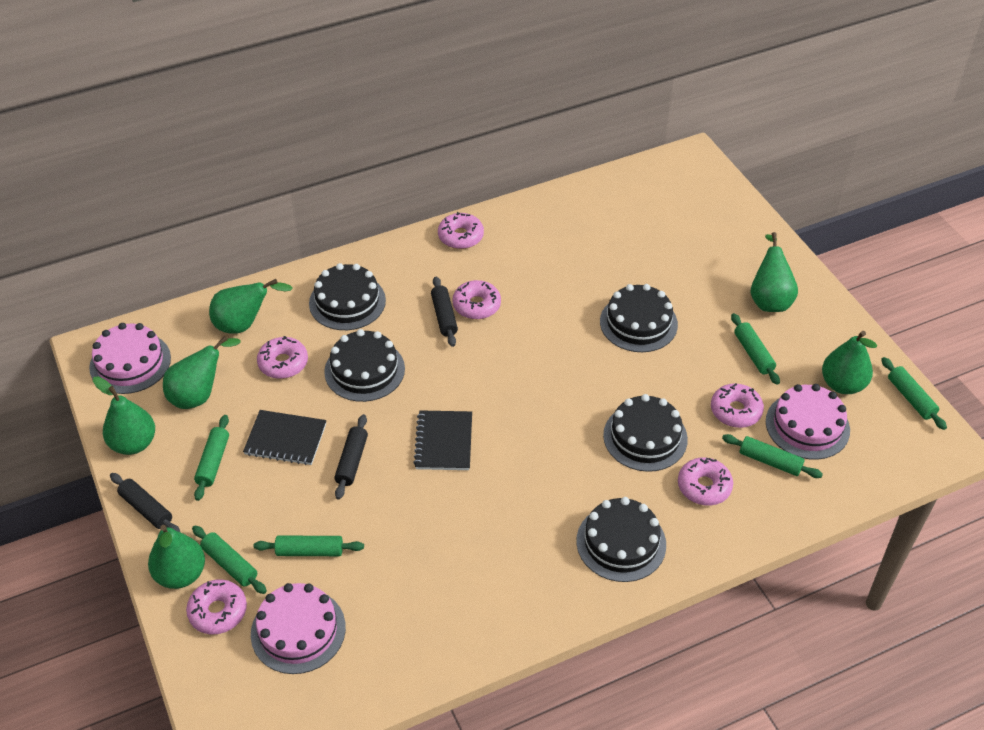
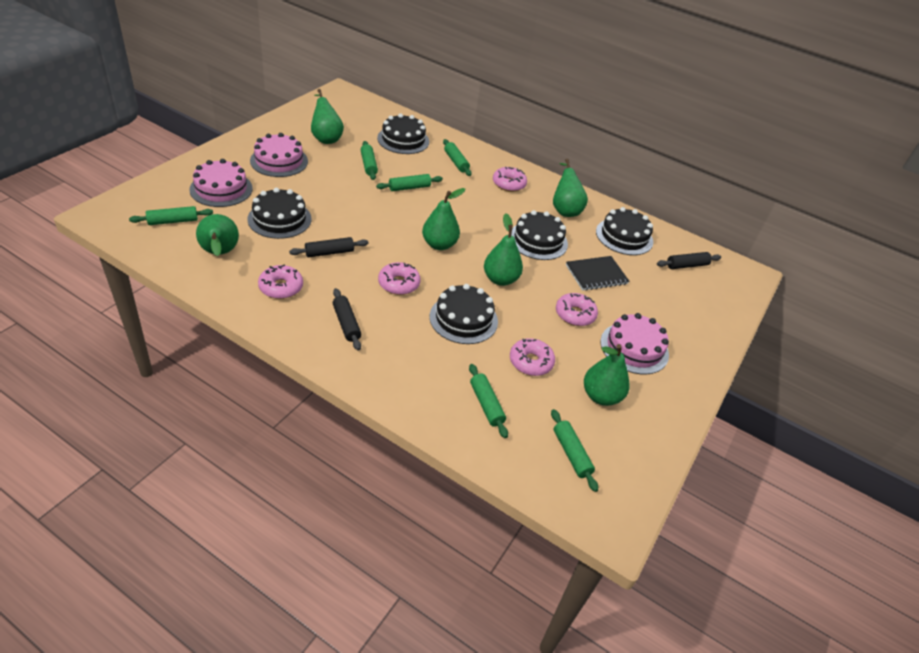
black notebook: 2 -> 1
pink donut: 6 -> 5

